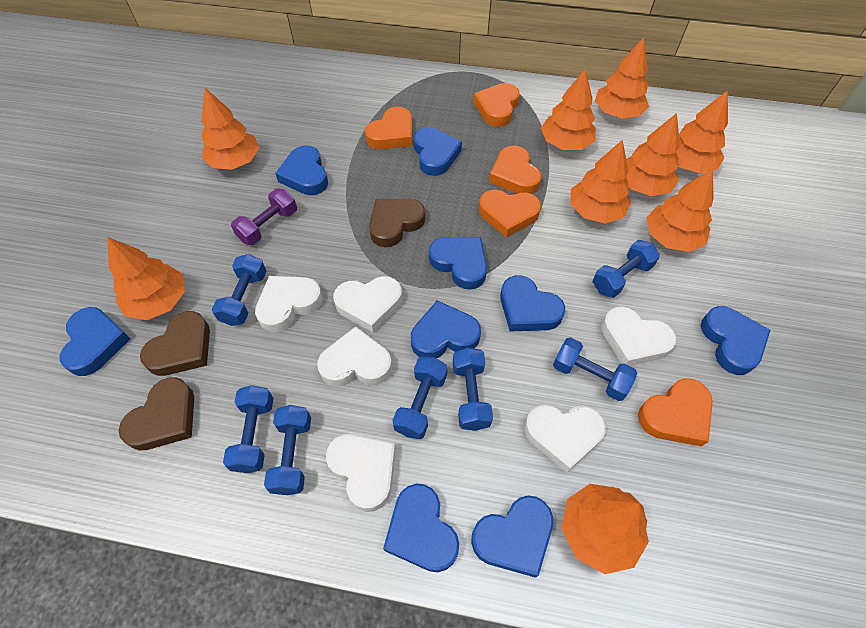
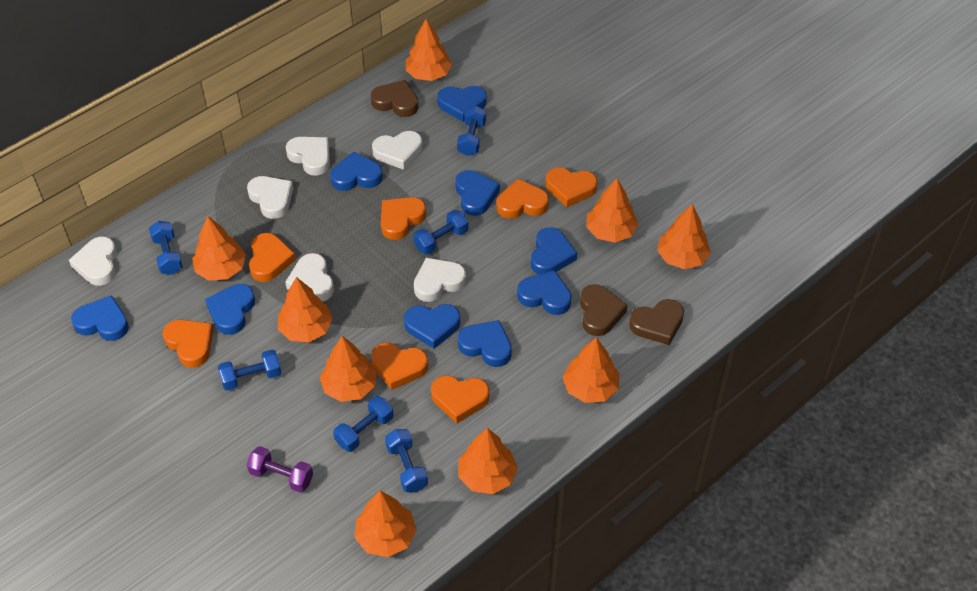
blue dumbbell: 7 -> 6
orange heart: 5 -> 7

